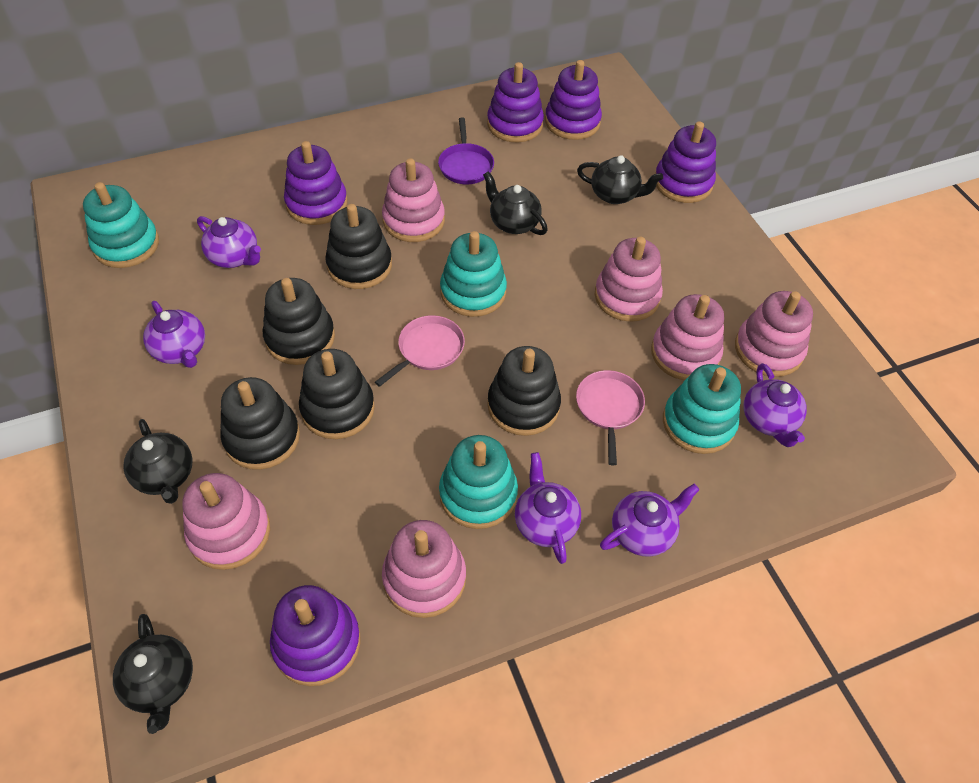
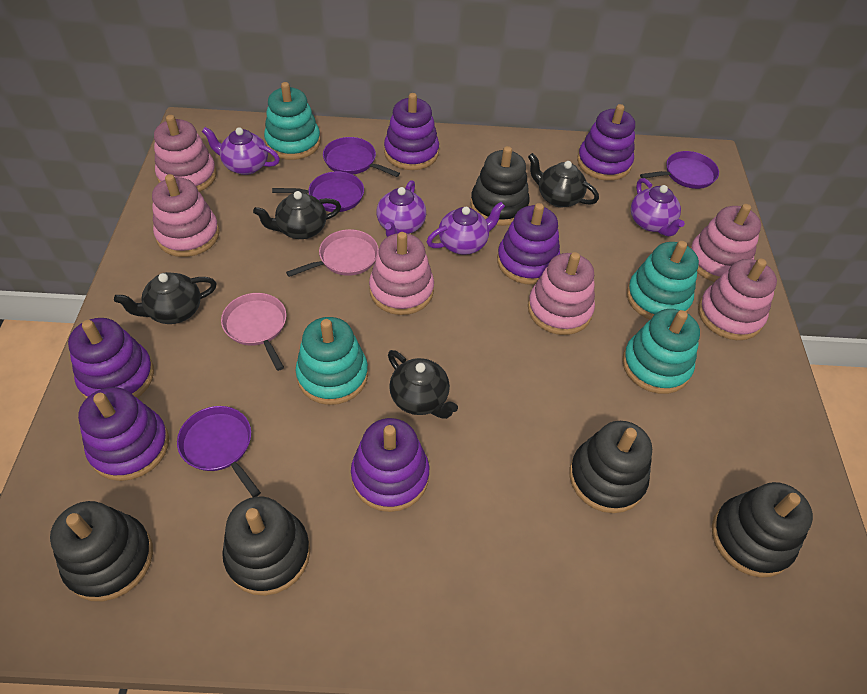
purple pan: 1 -> 4
purple stacking toy: 5 -> 6
purple teapot: 5 -> 4

